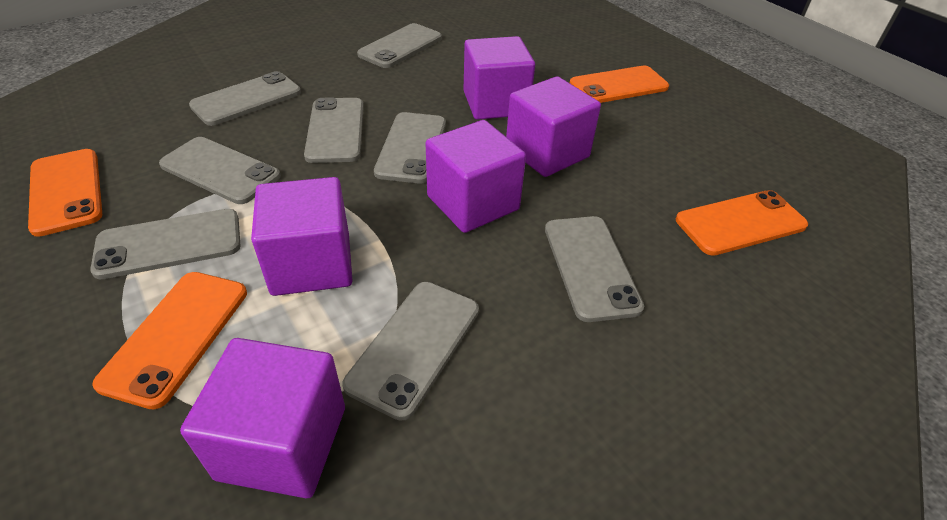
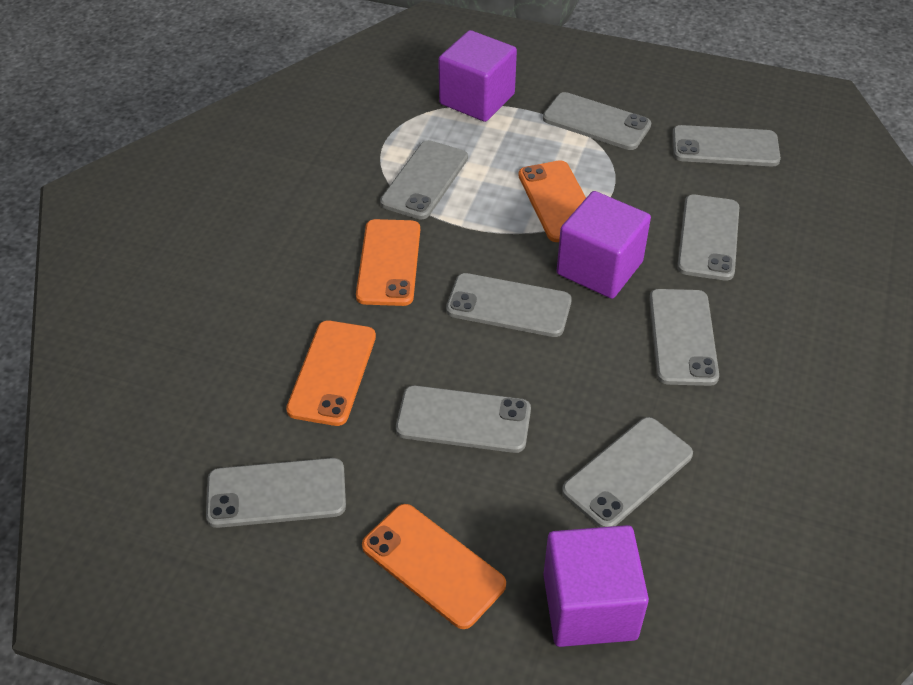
grey phone: 8 -> 9
purple cube: 5 -> 3

